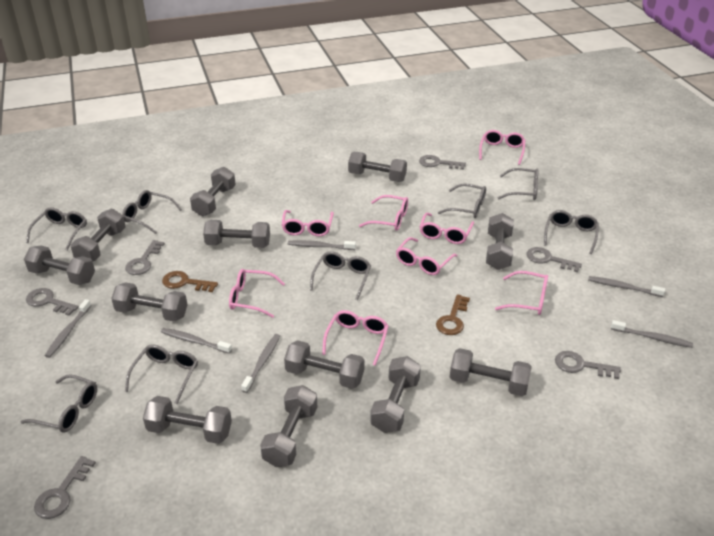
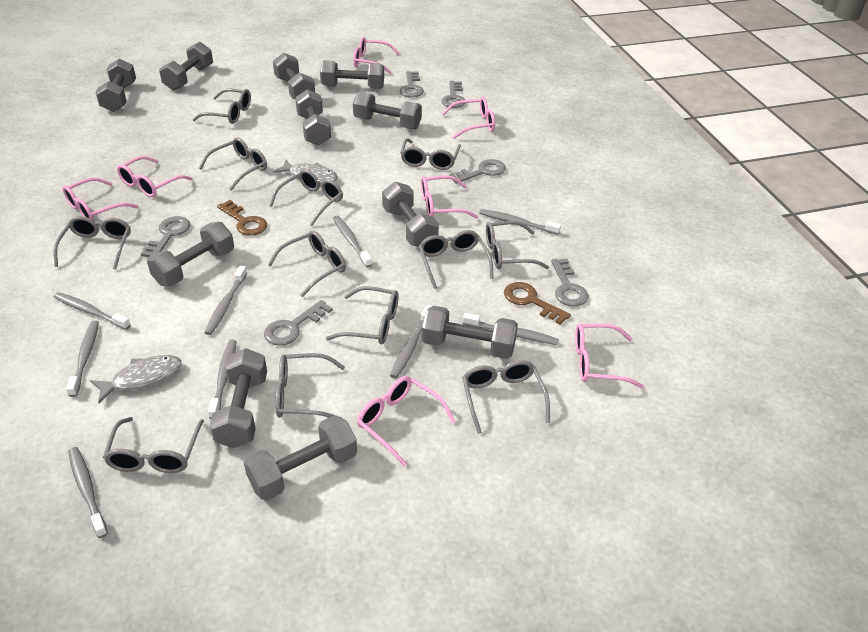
grey dumbbell: 12 -> 11
grey fish: 0 -> 2
grey glasses: 8 -> 12
grey toothbrush: 6 -> 9
pink glasses: 8 -> 7

